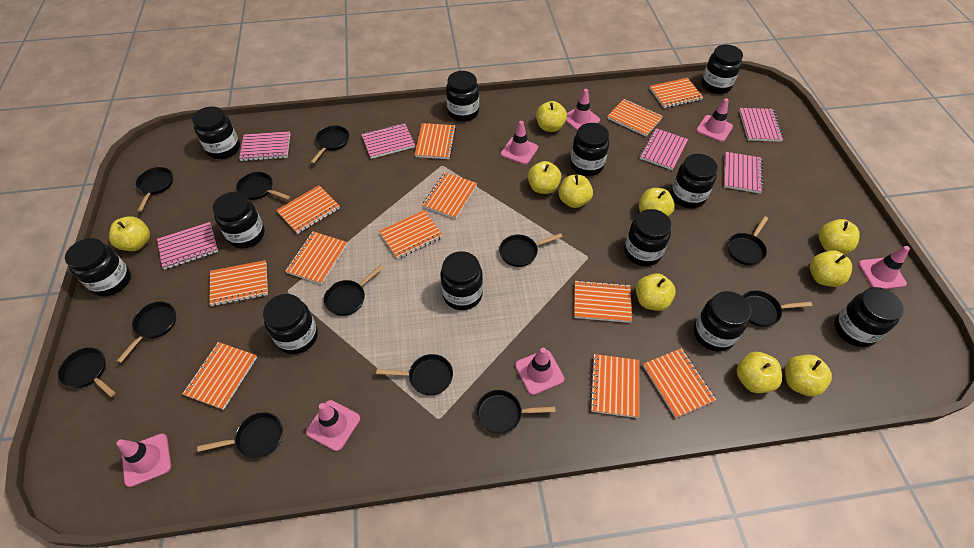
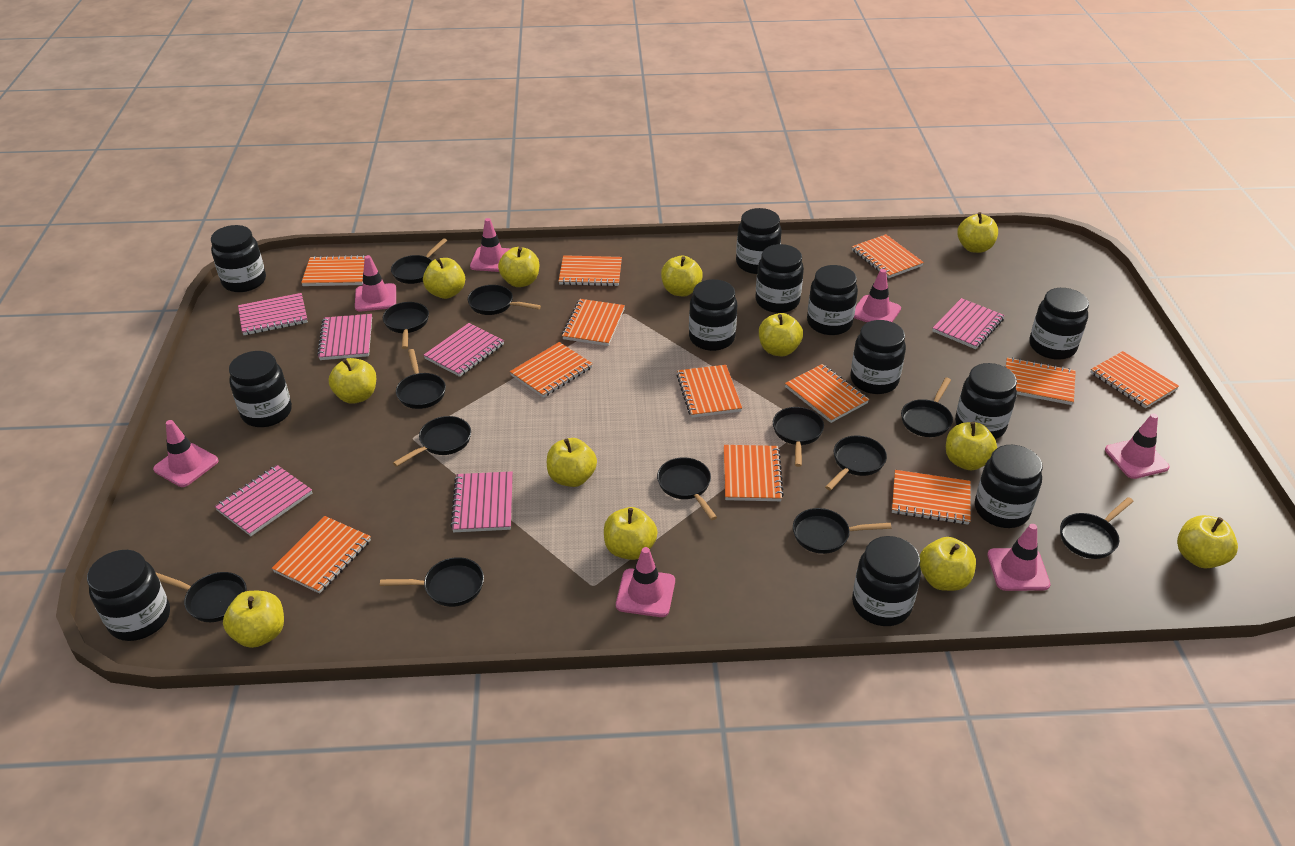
black pan: 12 -> 13
yellow apple: 10 -> 12

